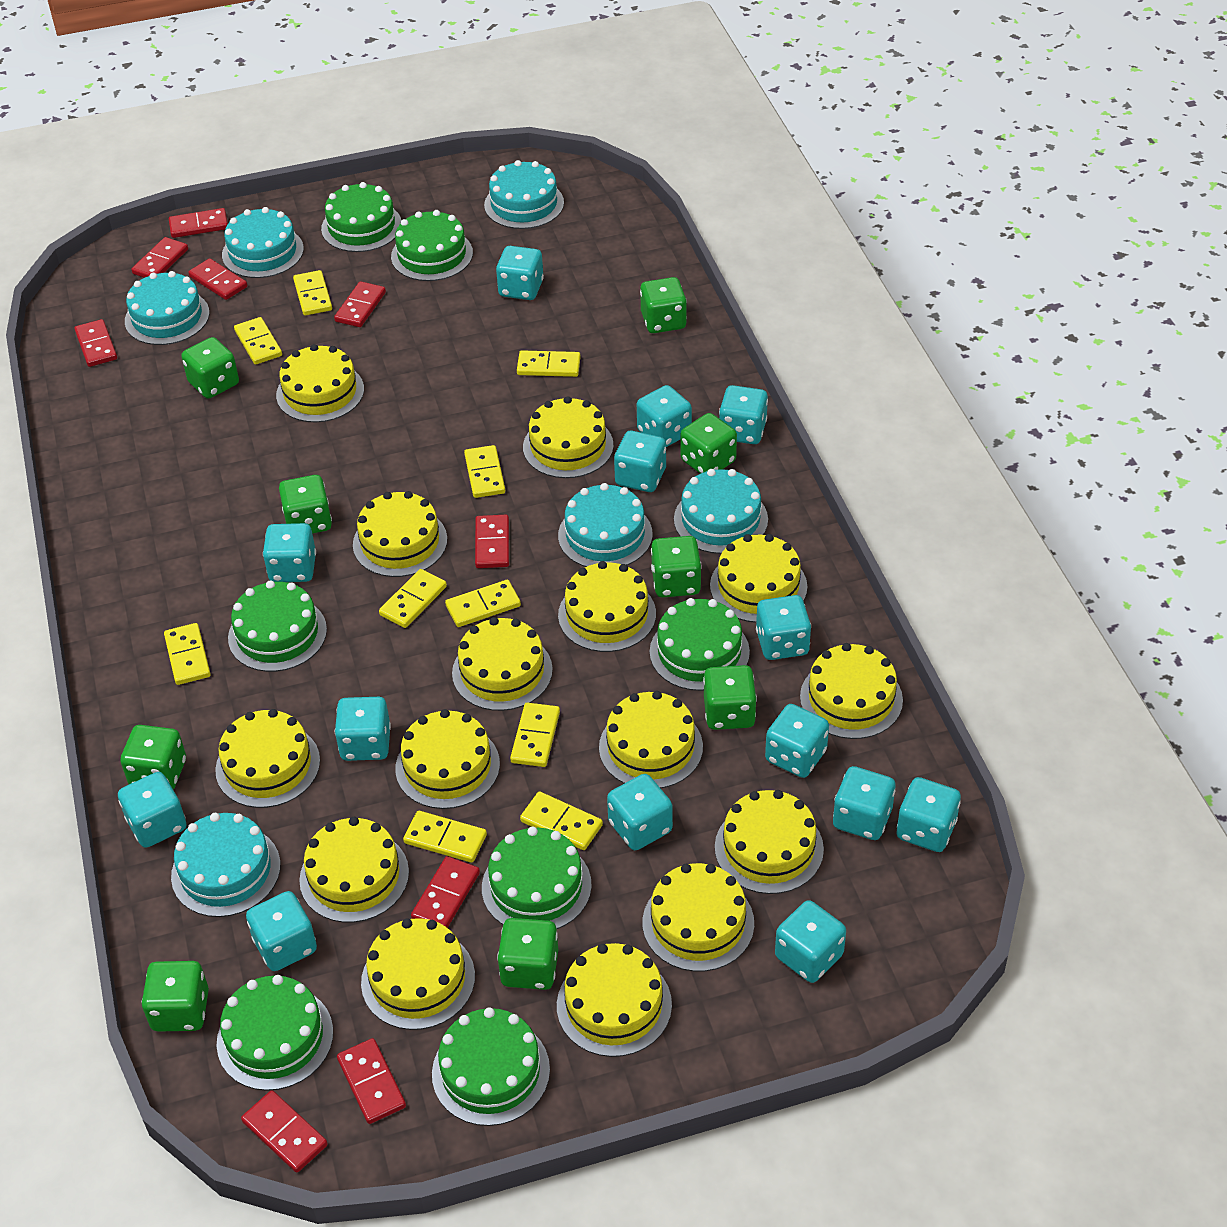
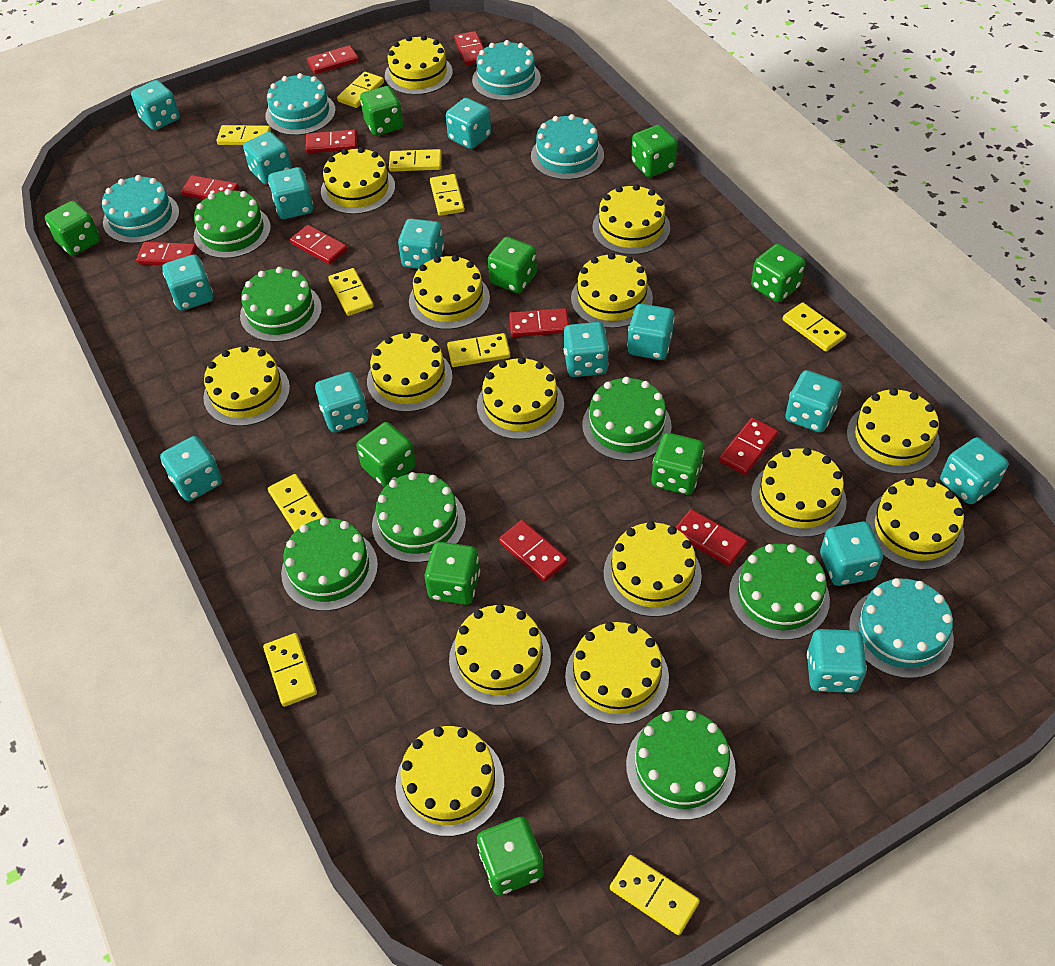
red domino: 9 -> 10
turquoise cake: 6 -> 5

